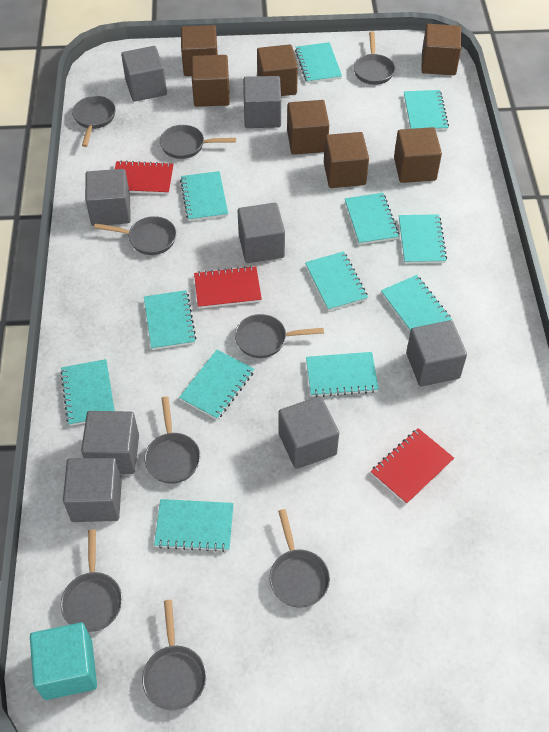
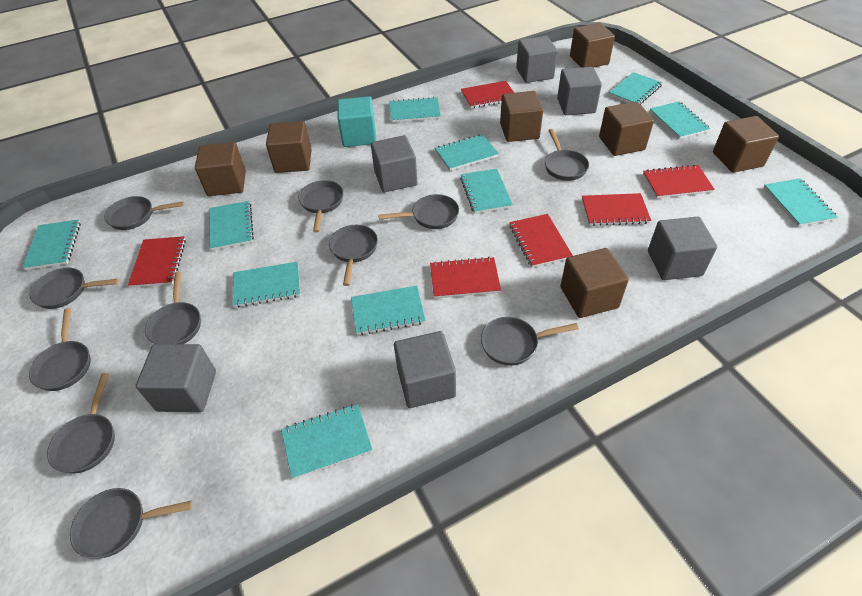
grey cube: 8 -> 6
grey pan: 9 -> 11
red notebook: 3 -> 6
turquoise notebook: 12 -> 11

